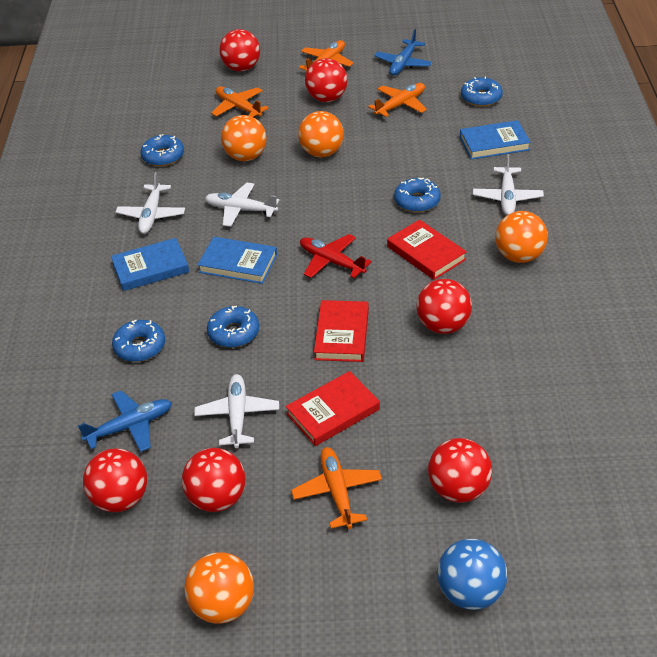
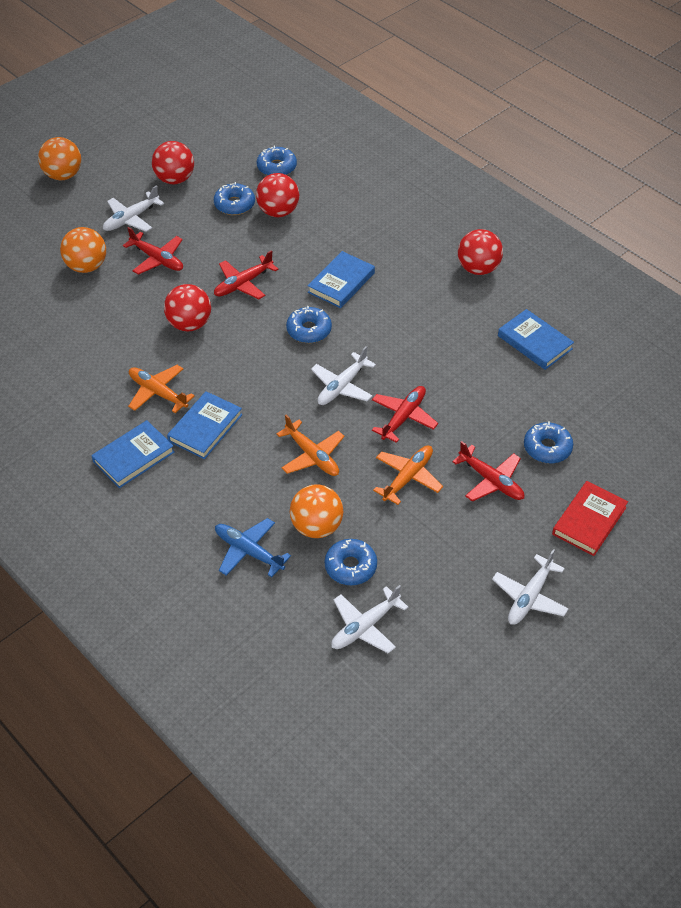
blue ball: 1 -> 0
blue book: 3 -> 4
blue plane: 2 -> 1
orange ball: 4 -> 3
orange plane: 4 -> 3
red ball: 6 -> 4
red book: 3 -> 1
red plane: 1 -> 4

